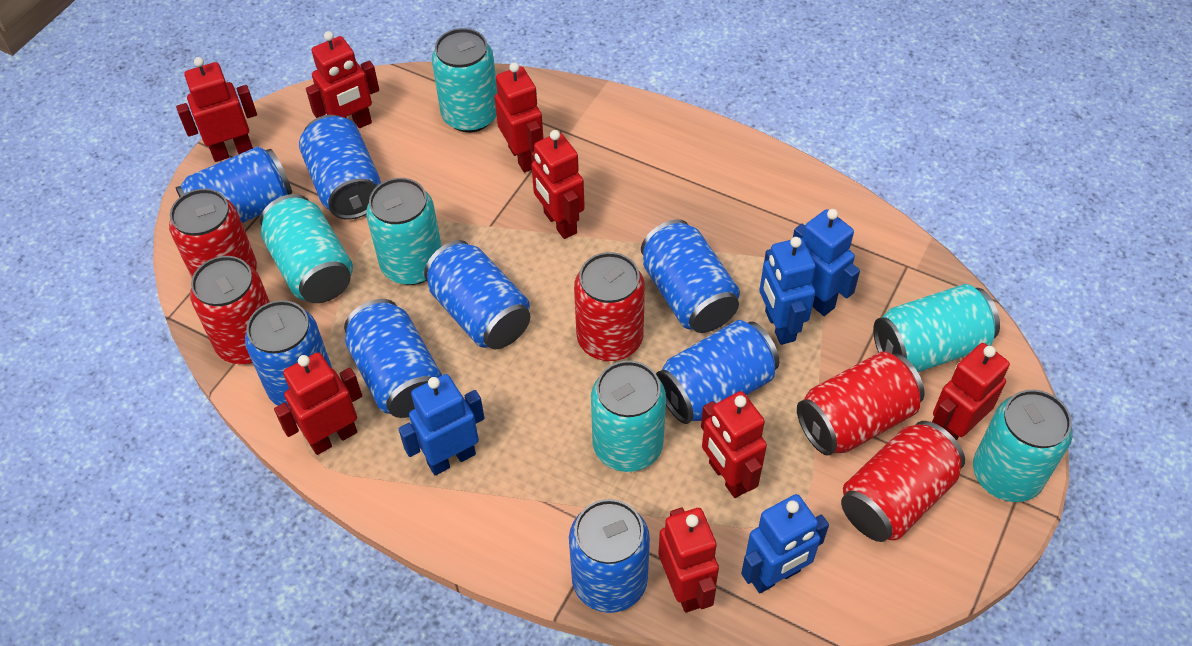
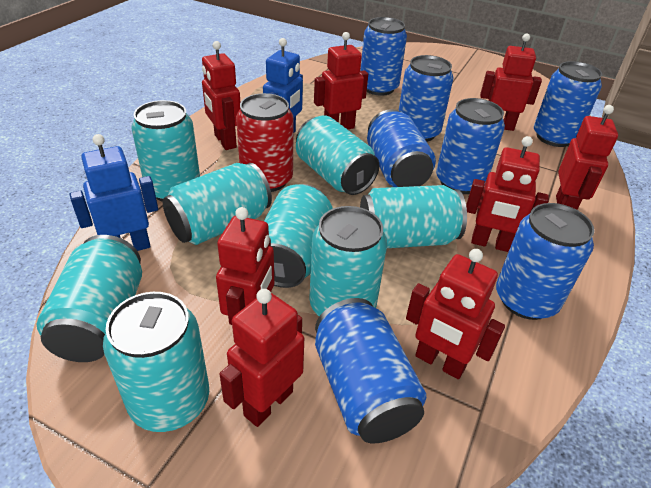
blue can: 8 -> 7
blue robot: 4 -> 2
red can: 5 -> 1
turquoise can: 6 -> 8

